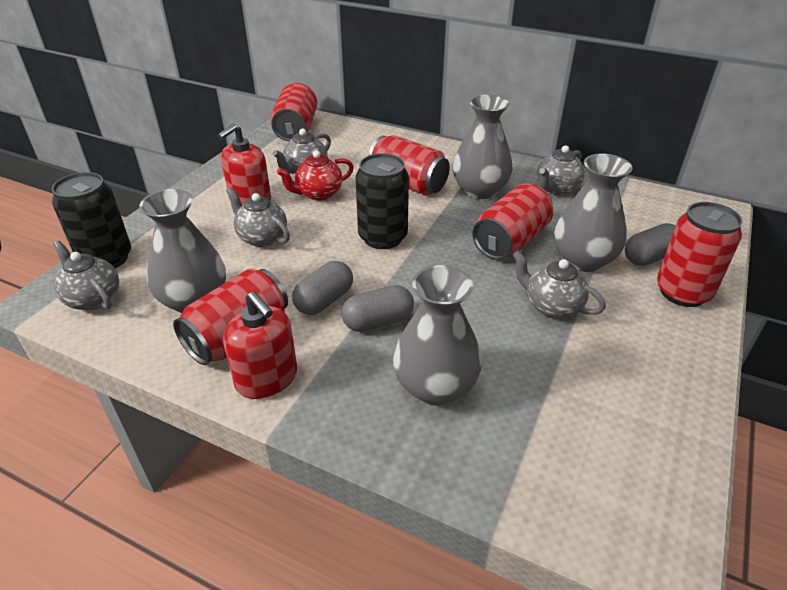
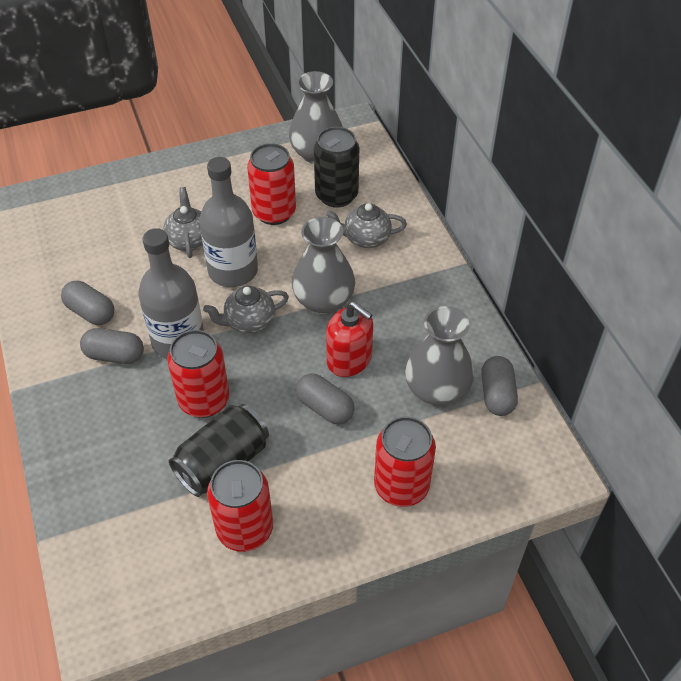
grey bottle: 0 -> 2
grey capsule: 3 -> 4
grey teapot: 5 -> 3
grey vase: 4 -> 3
red can: 5 -> 4
red soap dispenser: 2 -> 1
red teapot: 1 -> 0

